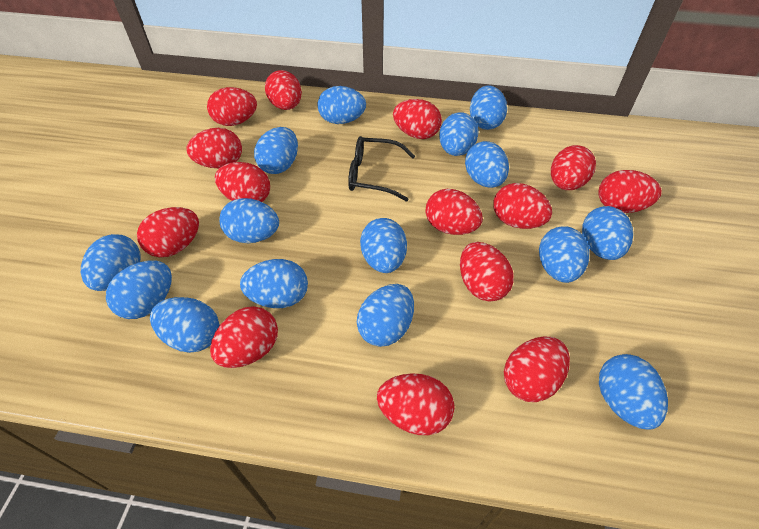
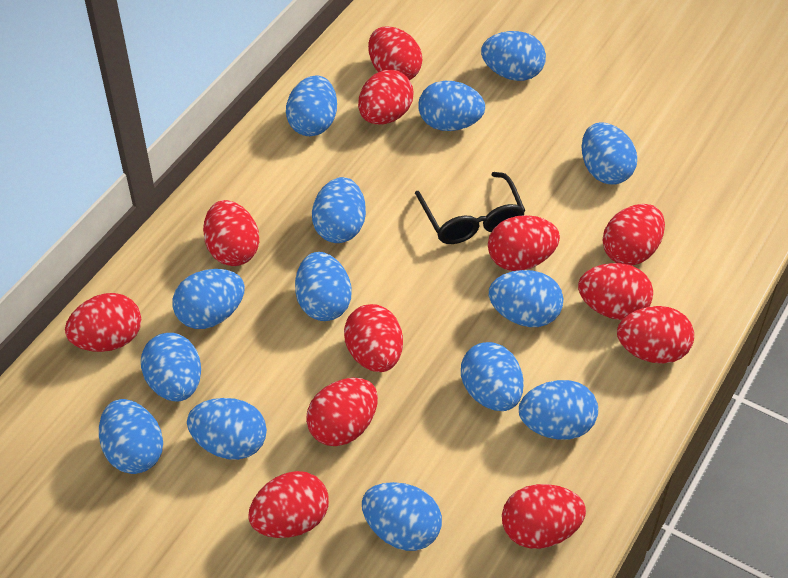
blue egg: 15 -> 14
red egg: 14 -> 12

